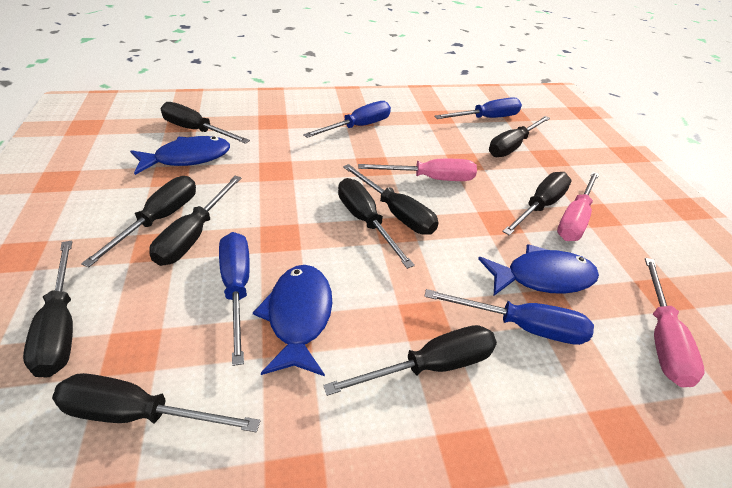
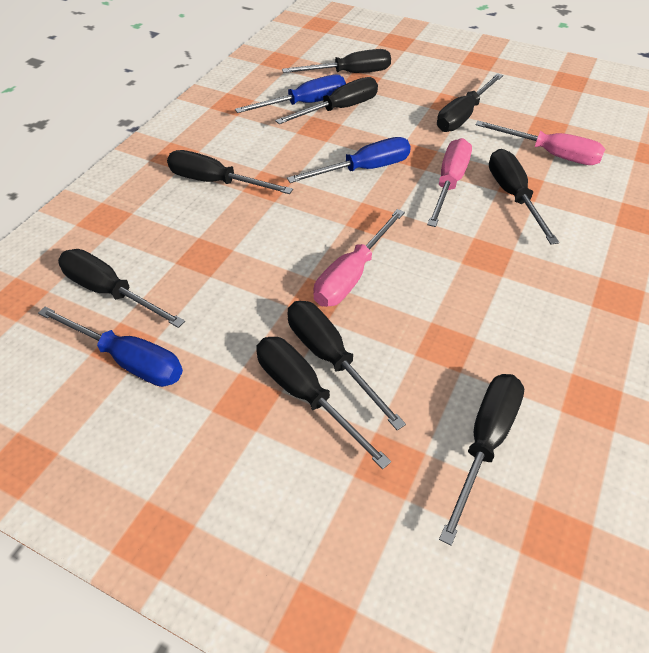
black screwdriver: 10 -> 9
blue fish: 3 -> 0
blue screwdriver: 4 -> 3

